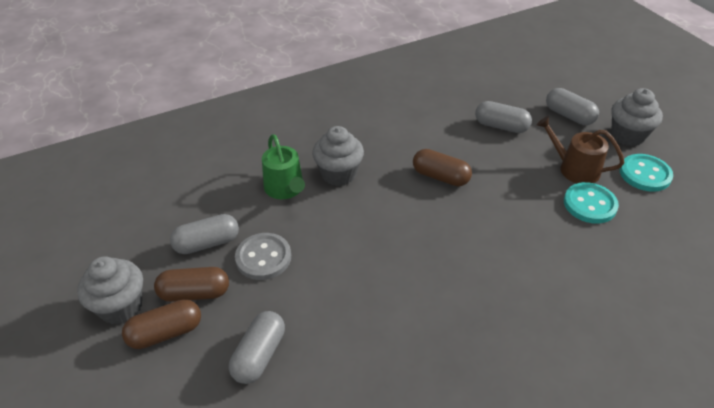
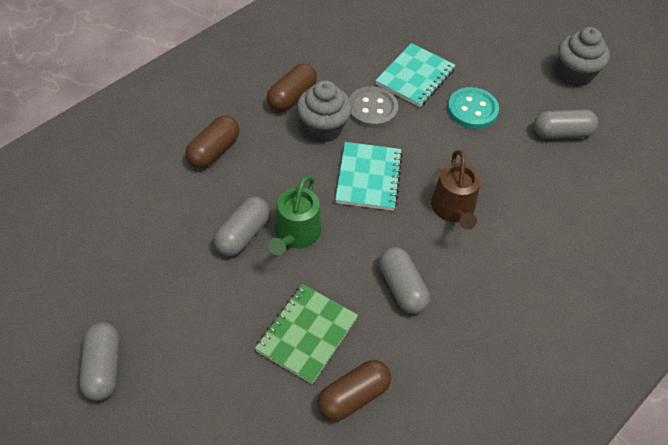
green notebook: 0 -> 1
grey cupcake: 3 -> 2
turquoise button: 2 -> 1
turquoise notebook: 0 -> 2

